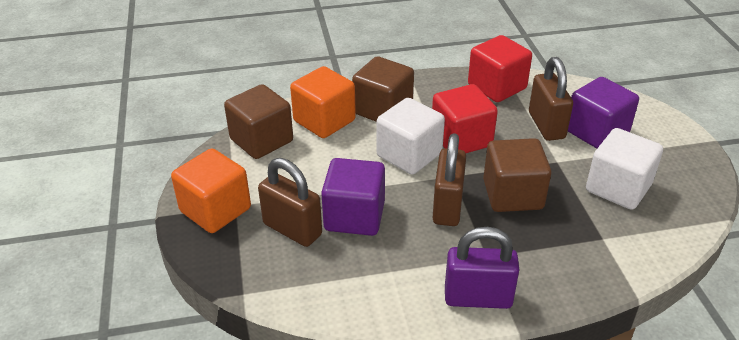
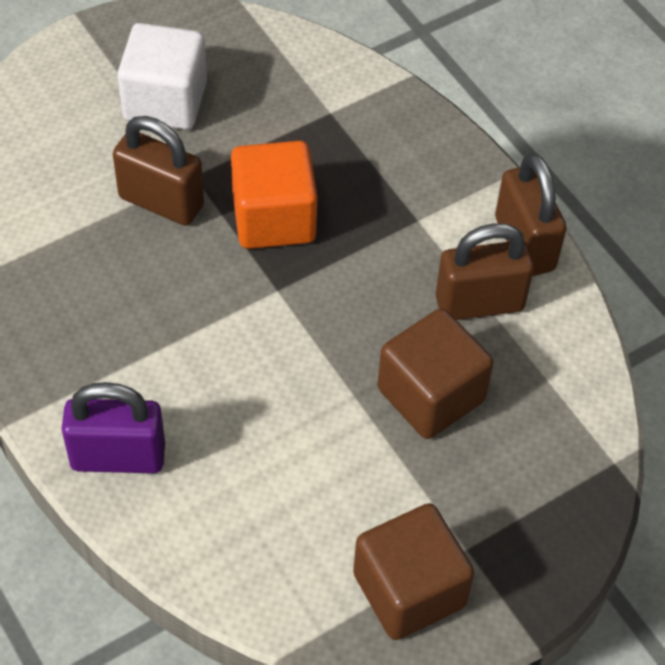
brown cube: 3 -> 2
orange cube: 2 -> 1
purple cube: 2 -> 0
red cube: 2 -> 0
white cube: 2 -> 1

